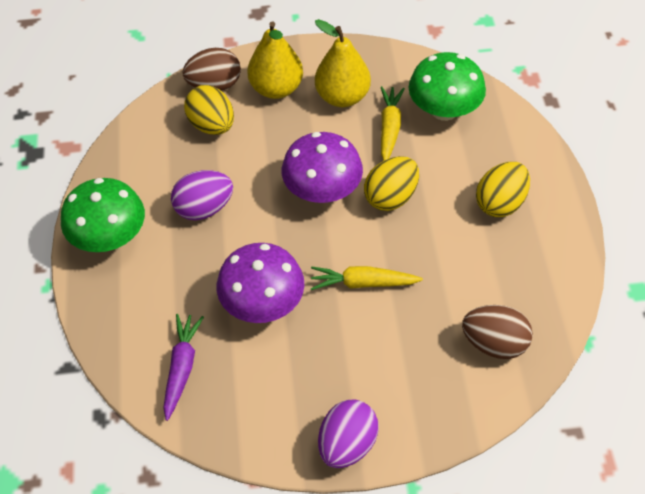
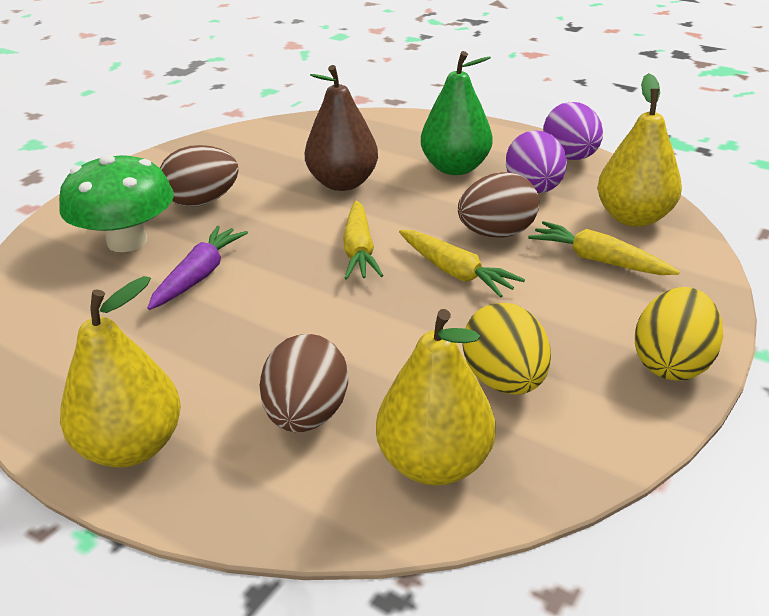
brown egg: 2 -> 3
brown pear: 0 -> 1
green mushroom: 2 -> 1
green pear: 0 -> 1
purple mushroom: 2 -> 0
yellow carrot: 2 -> 3
yellow egg: 3 -> 2
yellow pear: 2 -> 3

